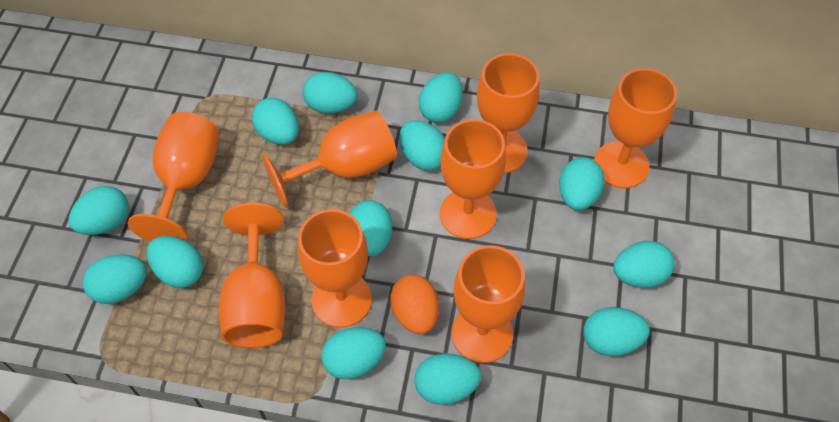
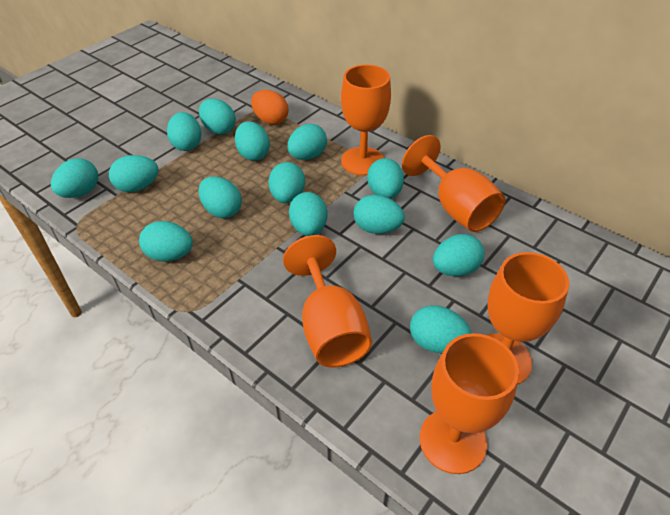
orange goblet: 8 -> 5
turquoise egg: 13 -> 14

